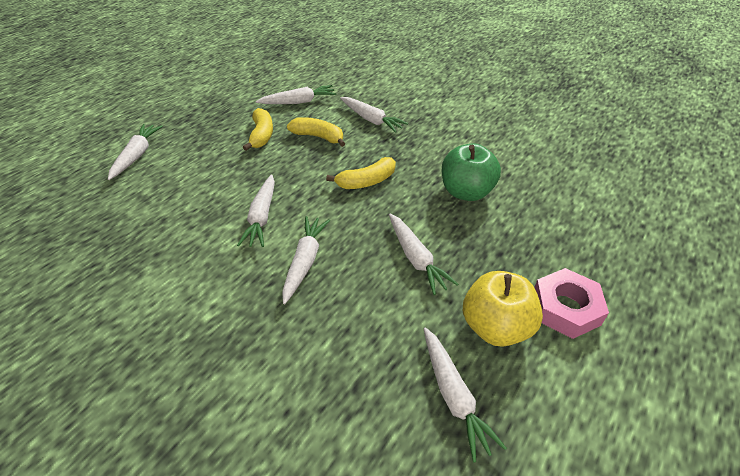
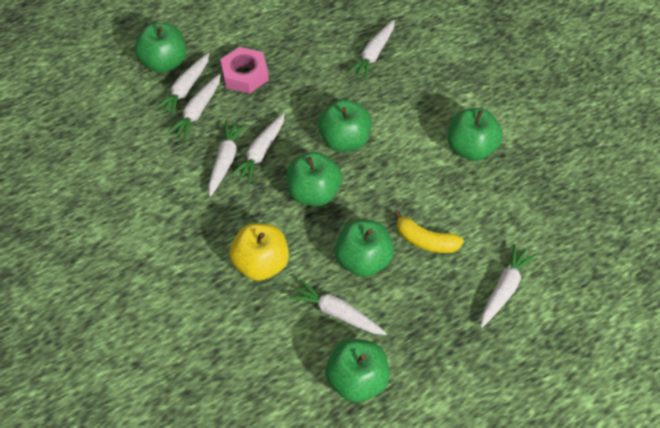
green apple: 1 -> 6
yellow banana: 3 -> 1

